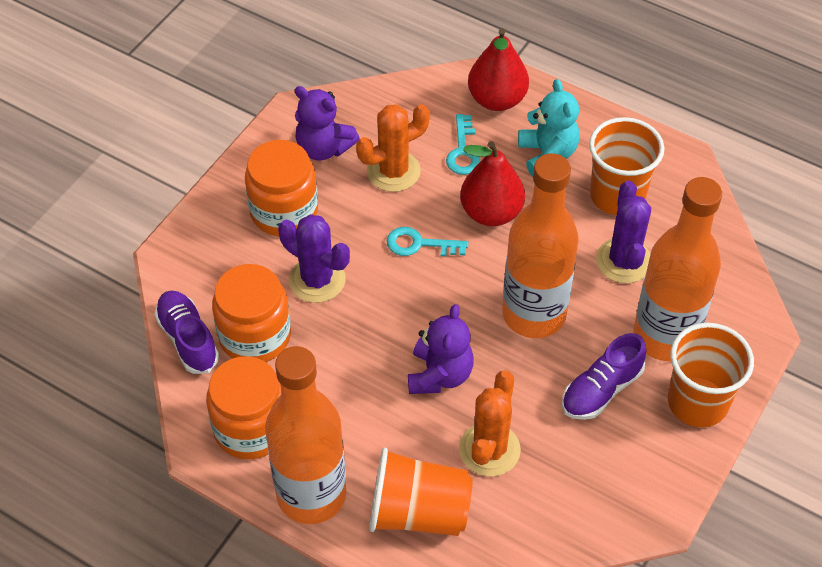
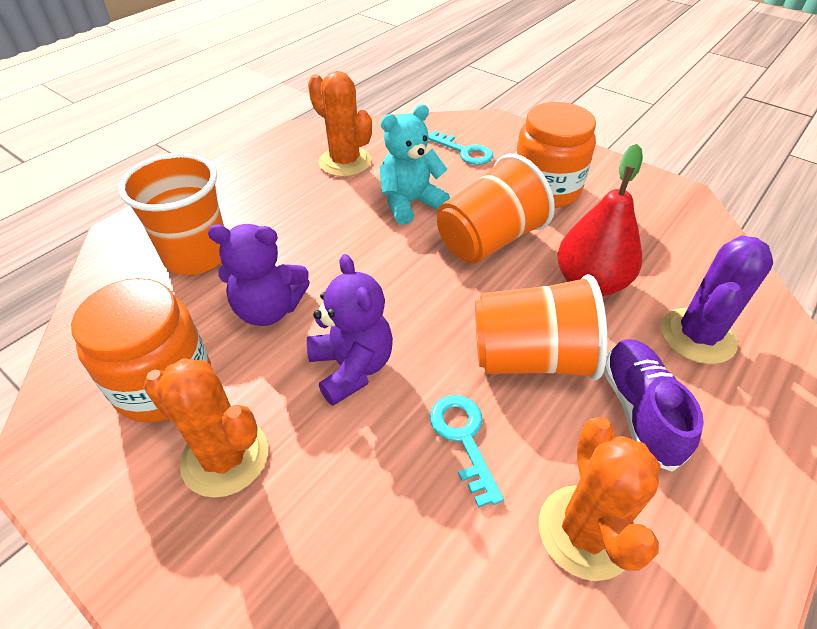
orange bottle: 3 -> 0
orange cactus: 2 -> 3
orange jar: 3 -> 2
purple cactus: 2 -> 1
purple shoe: 2 -> 1
red pear: 2 -> 1

